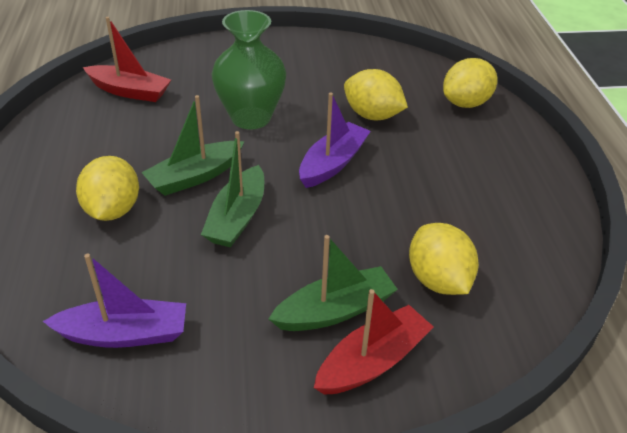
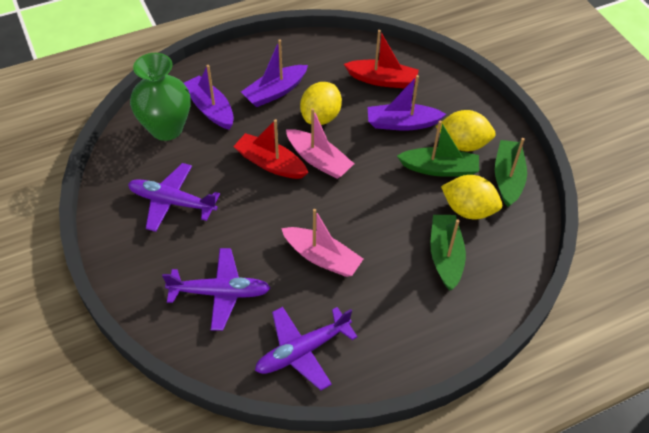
pink boat: 0 -> 2
purple boat: 2 -> 3
purple plane: 0 -> 3
yellow lemon: 4 -> 3

